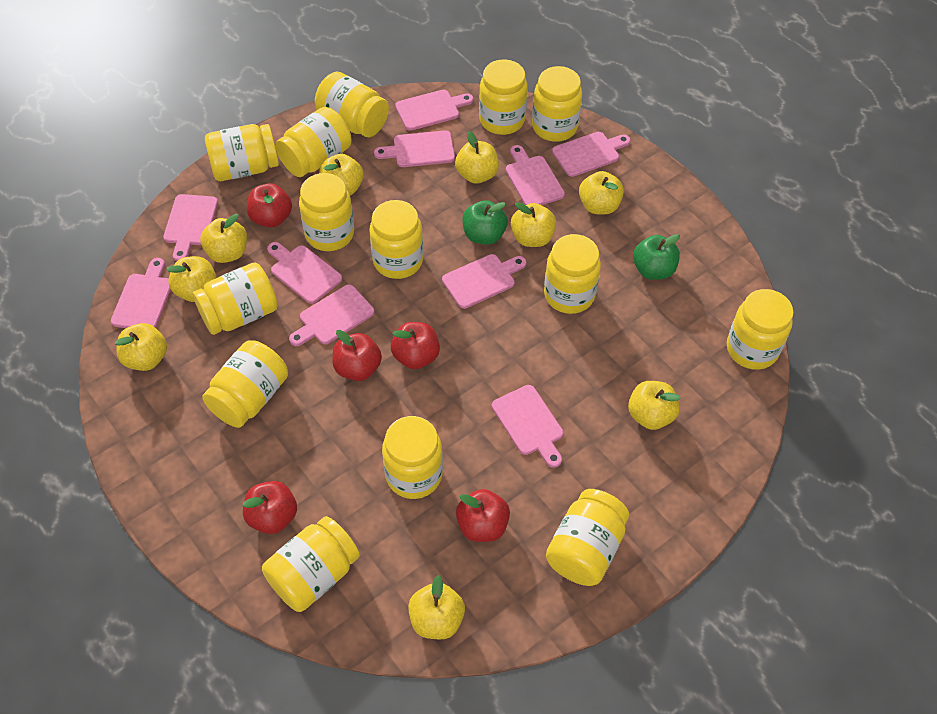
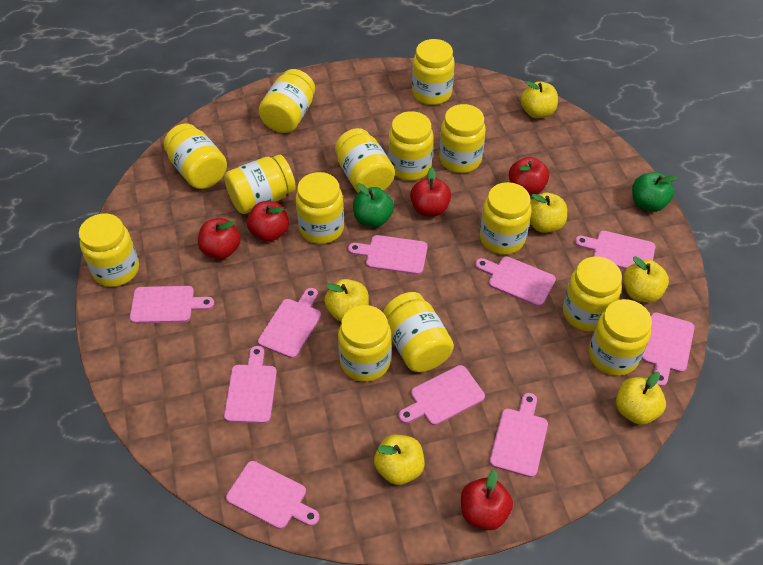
yellow apple: 9 -> 6

